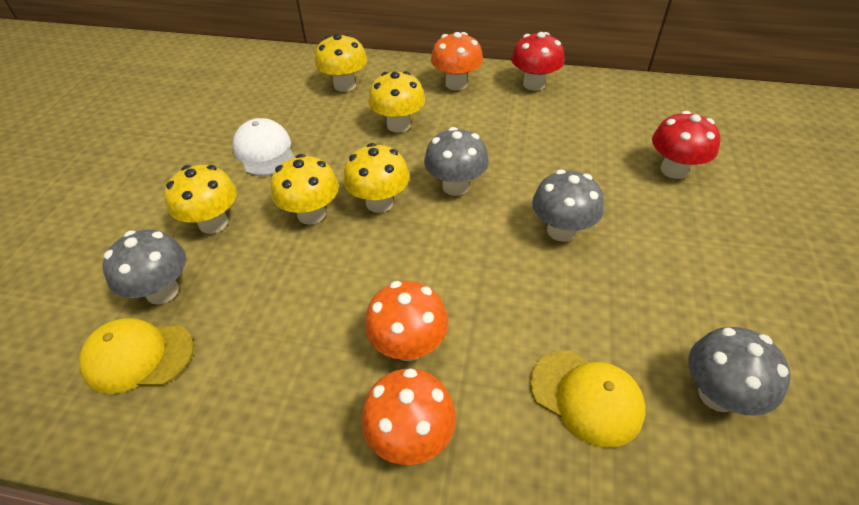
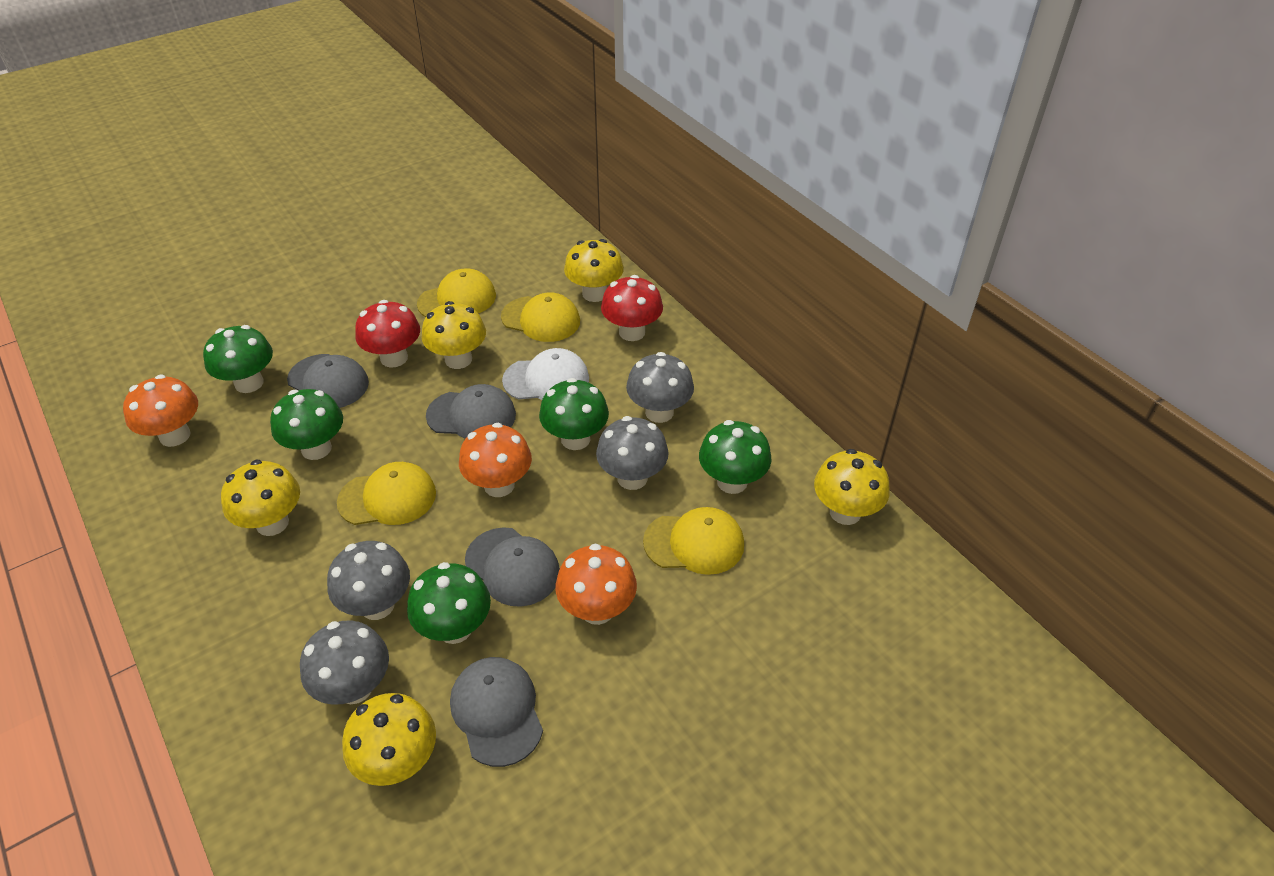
green mushroom: 0 -> 5
grey cap: 0 -> 4
yellow cap: 2 -> 4

